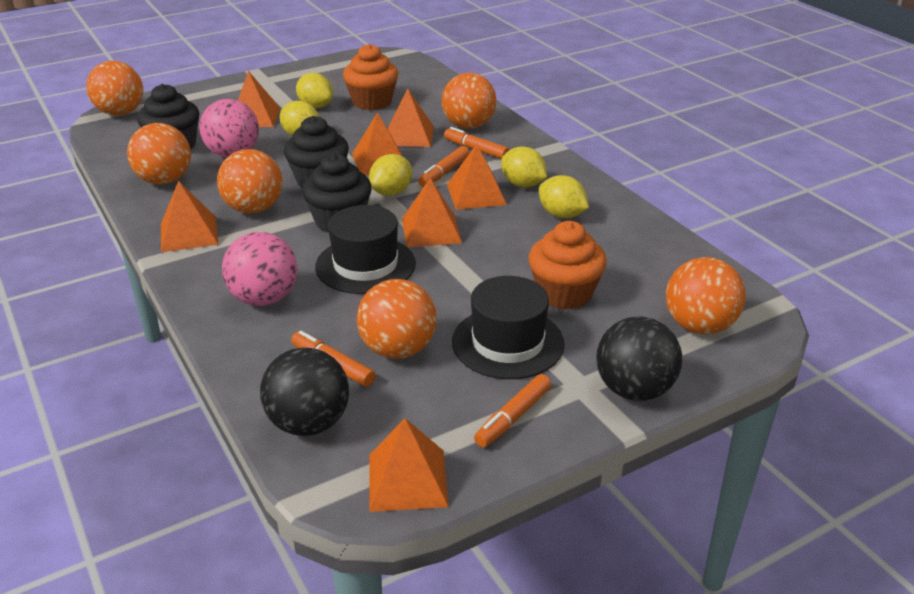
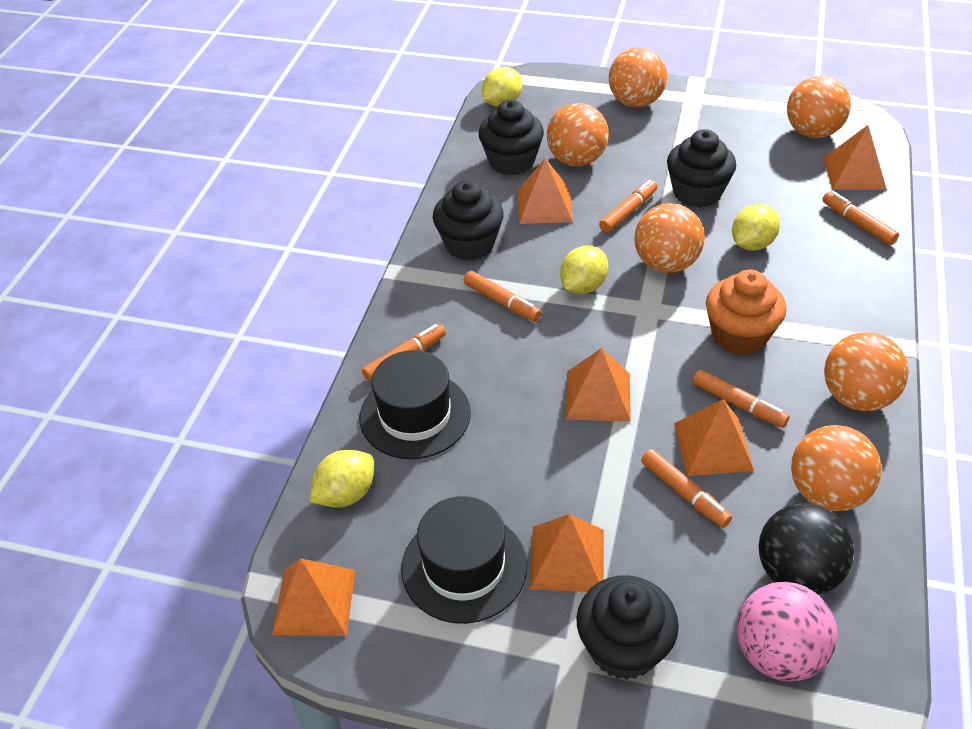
black ball: 2 -> 1
black cupcake: 3 -> 4
orange cupcake: 2 -> 1
orange marker: 4 -> 6
orange pyramid: 7 -> 6
pink ball: 2 -> 1
yellow lemon: 5 -> 4

